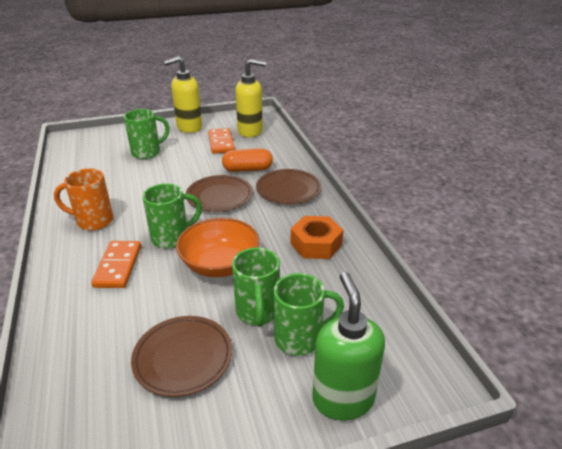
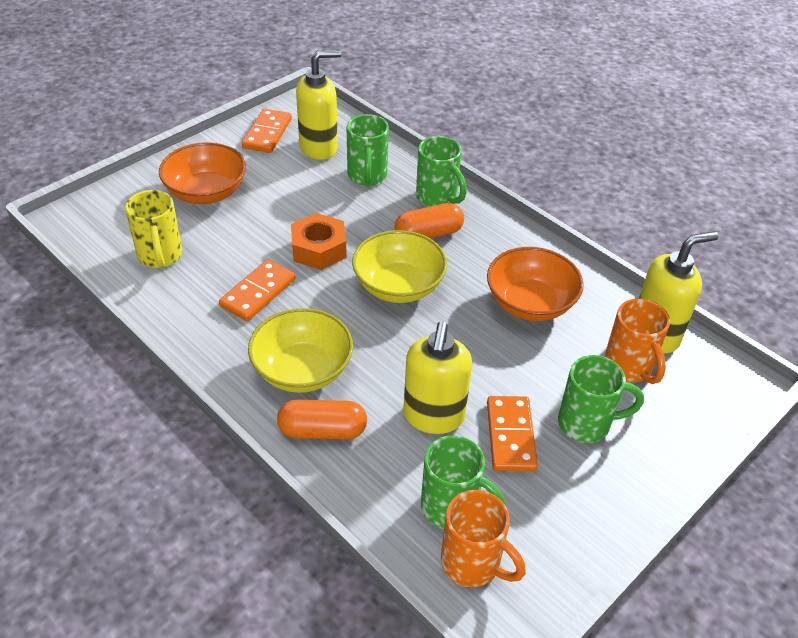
brown plate: 3 -> 0
green soap dispenser: 1 -> 0
orange bowl: 1 -> 2
orange capsule: 1 -> 2
orange domino: 2 -> 3
orange mug: 1 -> 2
yellow bowl: 0 -> 2
yellow mug: 0 -> 1
yellow soap dispenser: 2 -> 3

